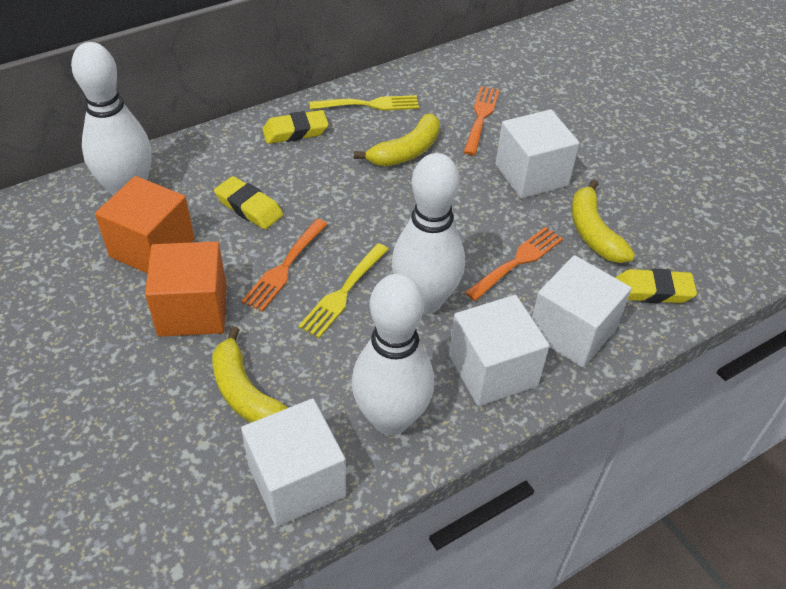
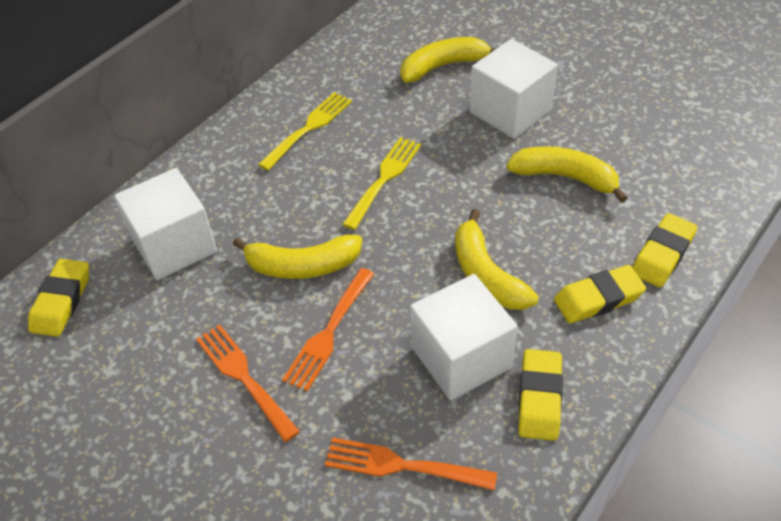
orange cube: 2 -> 0
white bowling pin: 3 -> 0
white cube: 4 -> 3
yellow banana: 3 -> 4
yellow eraser: 3 -> 4

